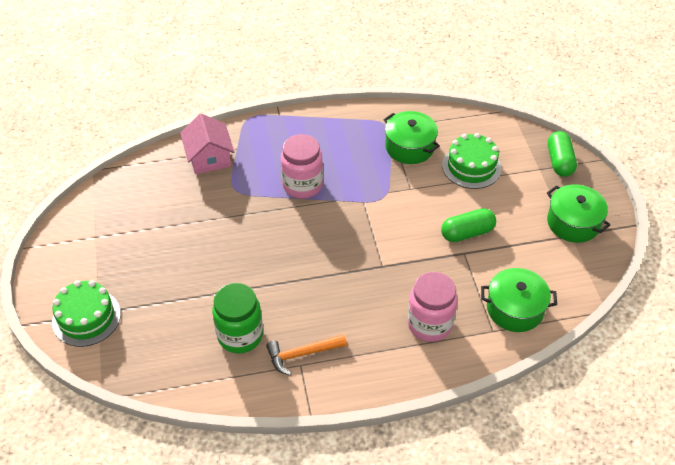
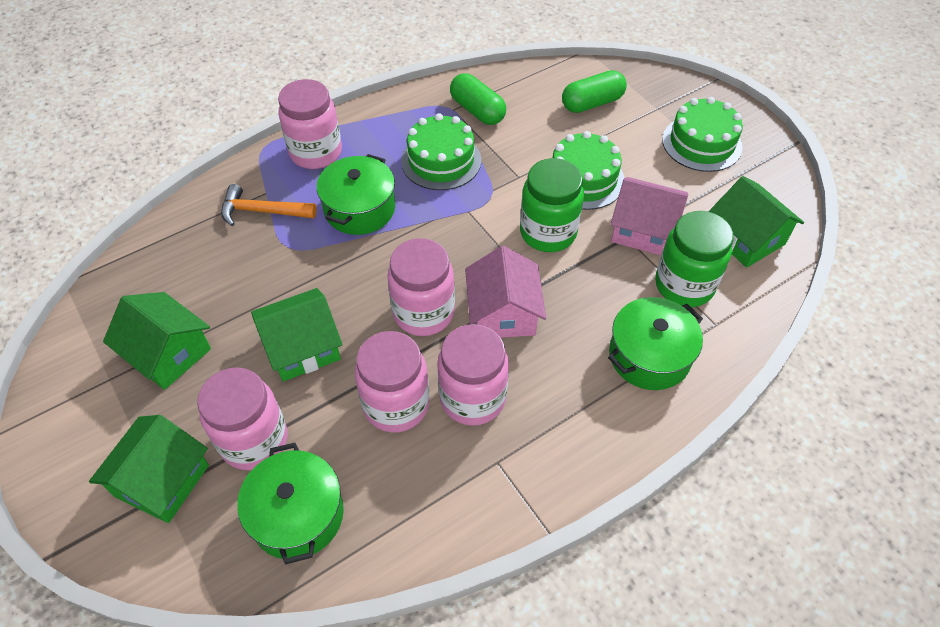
green cake: 2 -> 3
green house: 0 -> 4
green jar: 1 -> 2
pink house: 1 -> 2
pink jar: 2 -> 5

